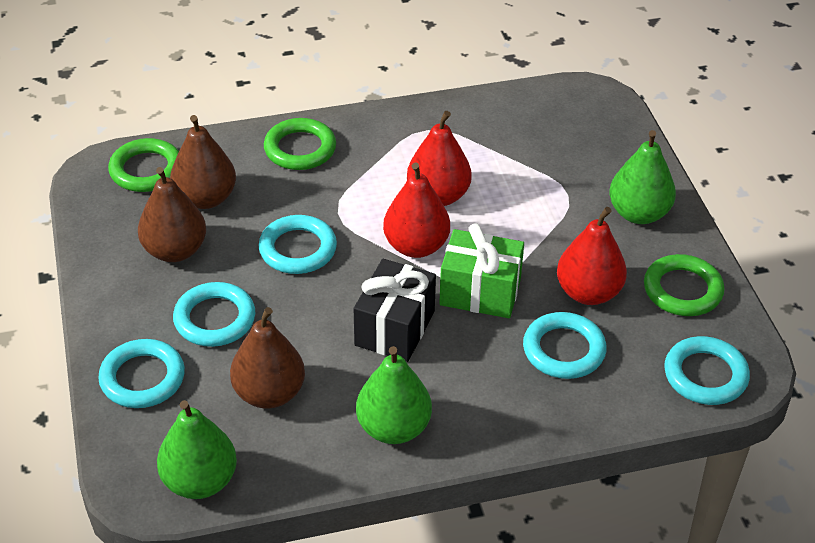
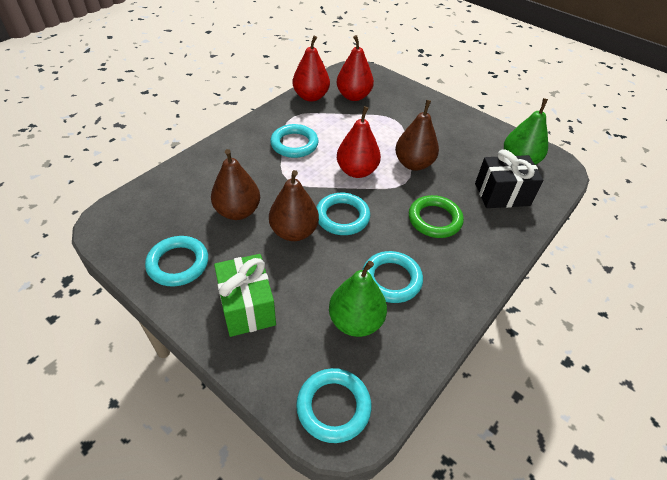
green pear: 3 -> 2
green ring: 3 -> 1

